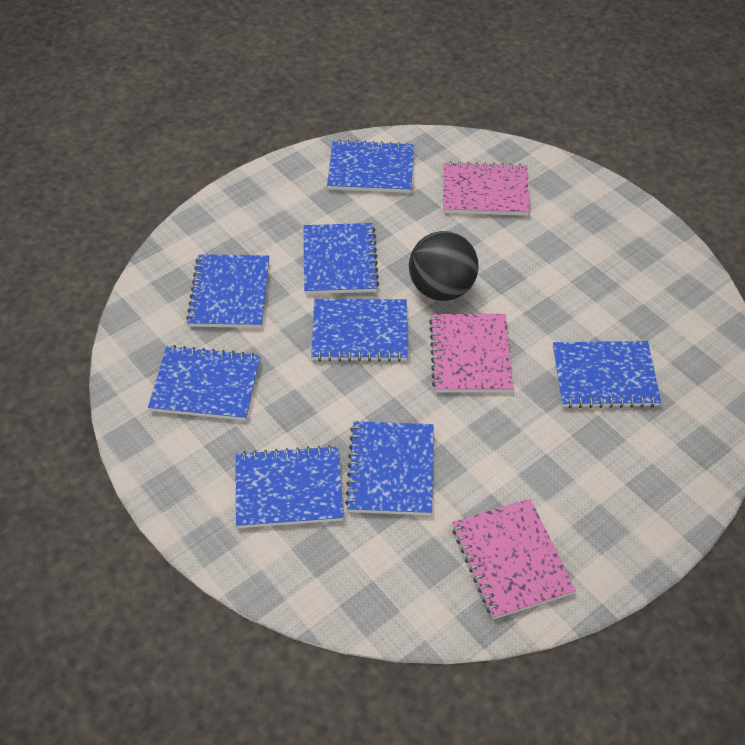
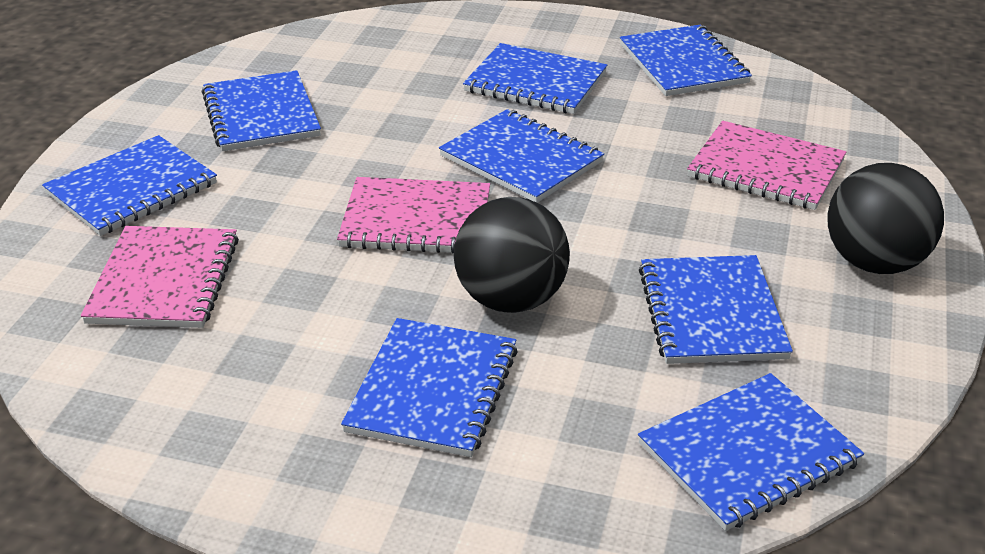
black ball: 1 -> 2

